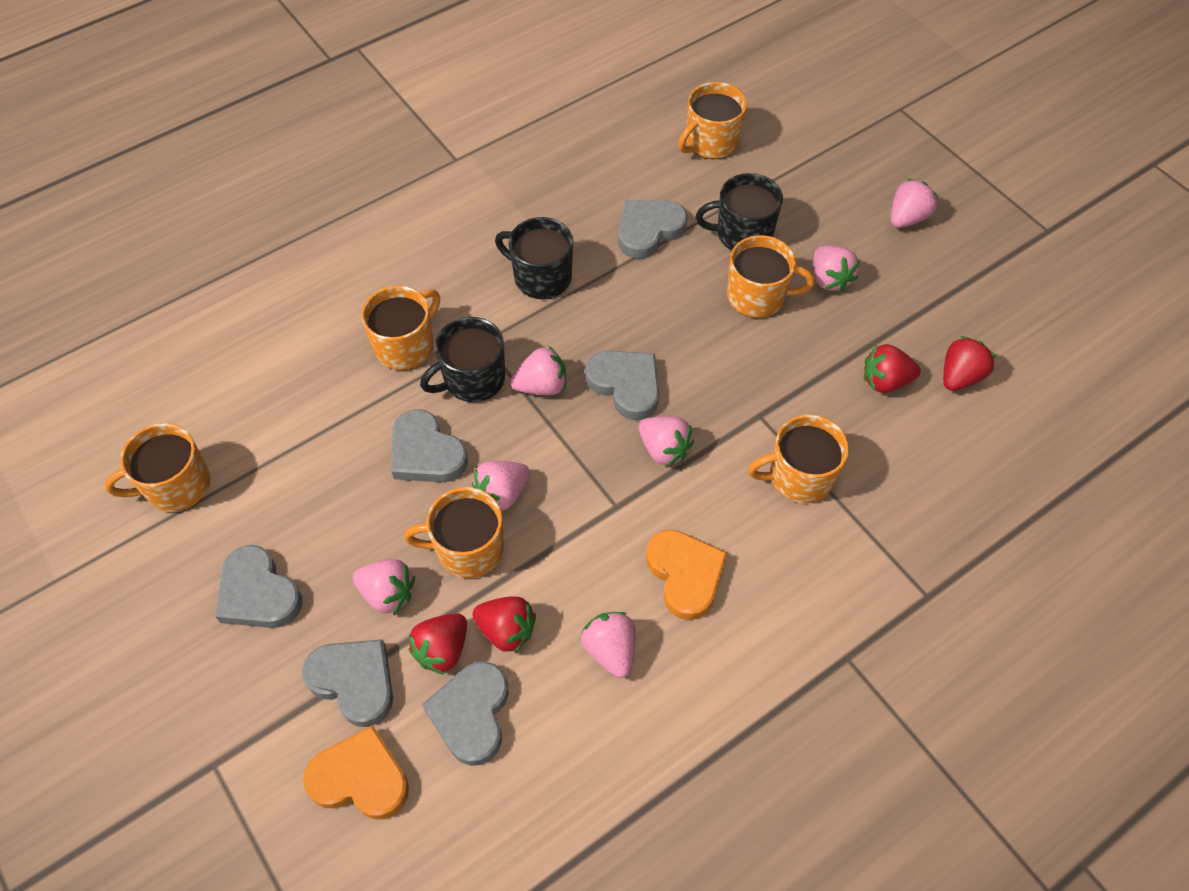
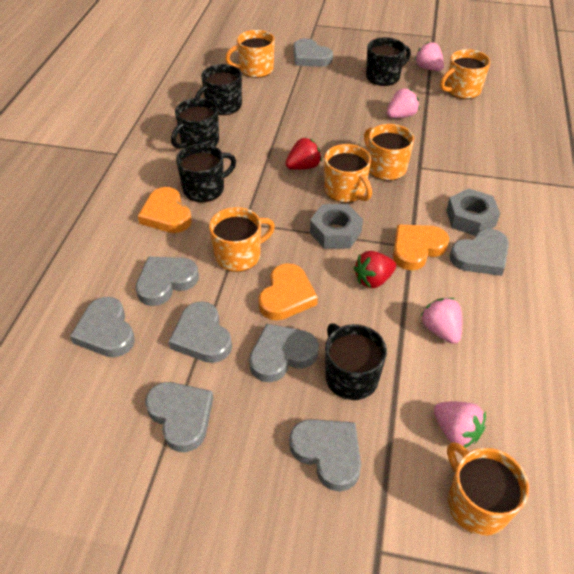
black mug: 3 -> 5
grey heart: 6 -> 8
grey nut: 0 -> 2
orange heart: 2 -> 3
pink strawberry: 7 -> 4
red strawberry: 4 -> 2

